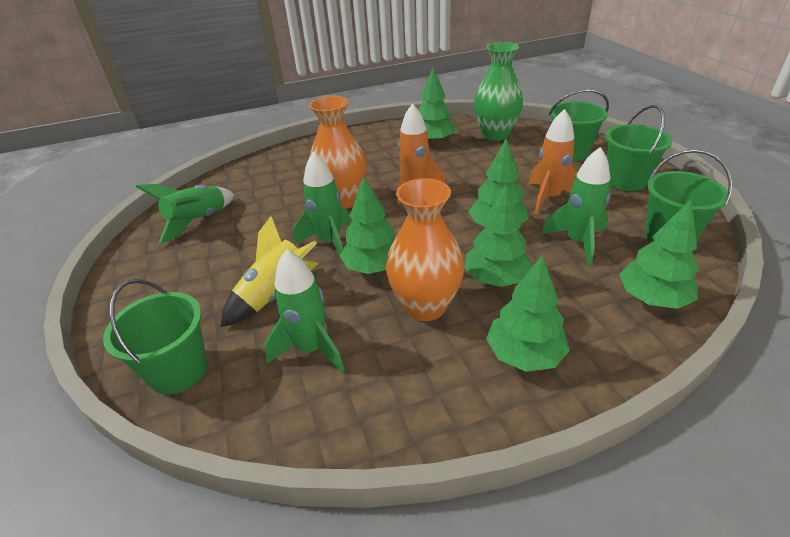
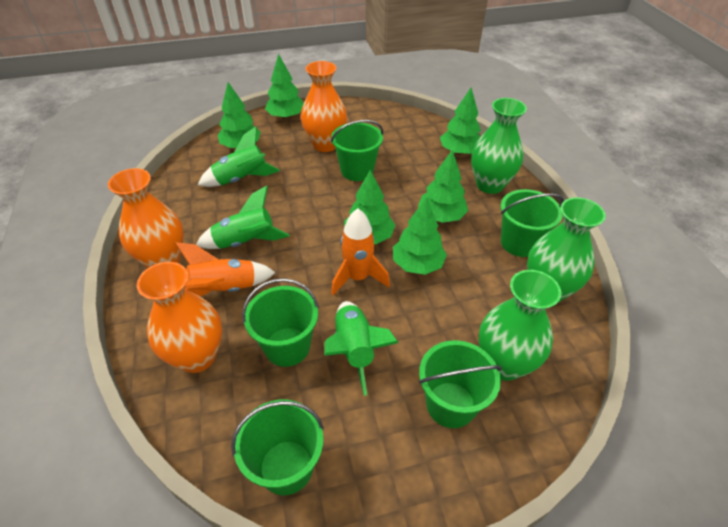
green bucket: 4 -> 5
green rocket: 4 -> 3
green vase: 1 -> 3
orange vase: 2 -> 3
yellow rocket: 1 -> 0

